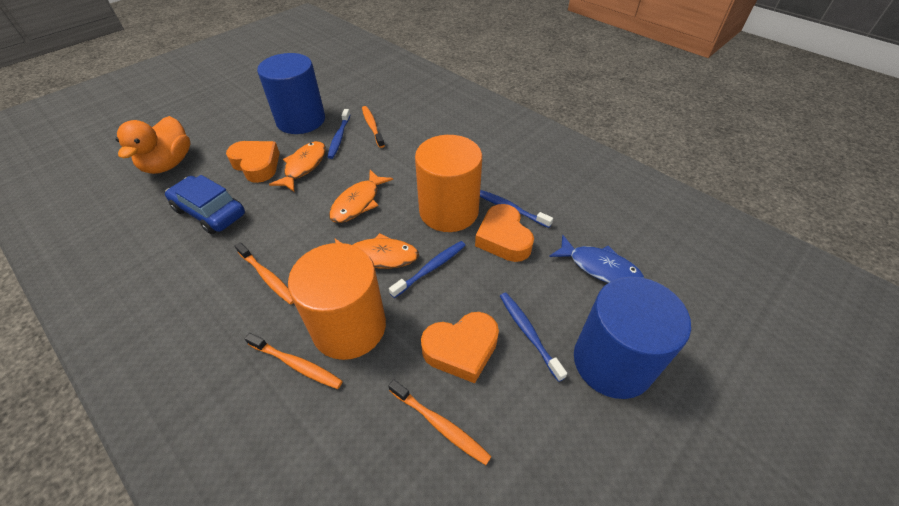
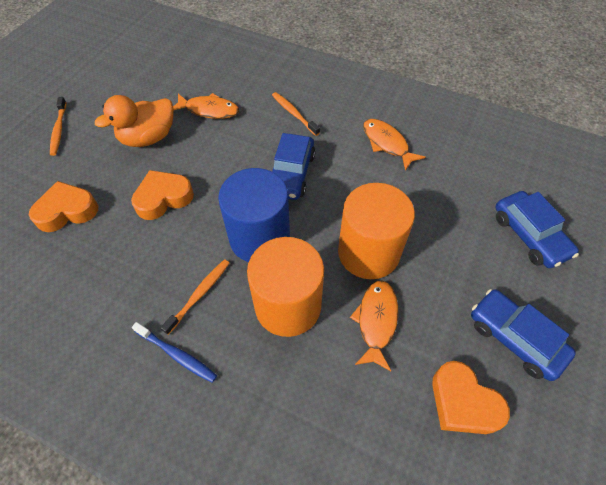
blue car: 1 -> 3
blue cylinder: 2 -> 1
blue fish: 1 -> 0
blue toothbrush: 4 -> 1
orange toothbrush: 4 -> 3

